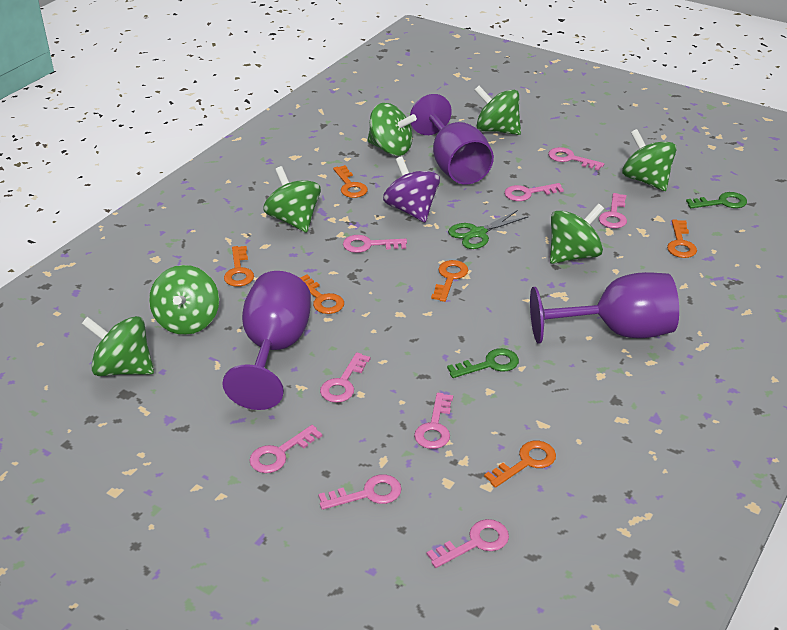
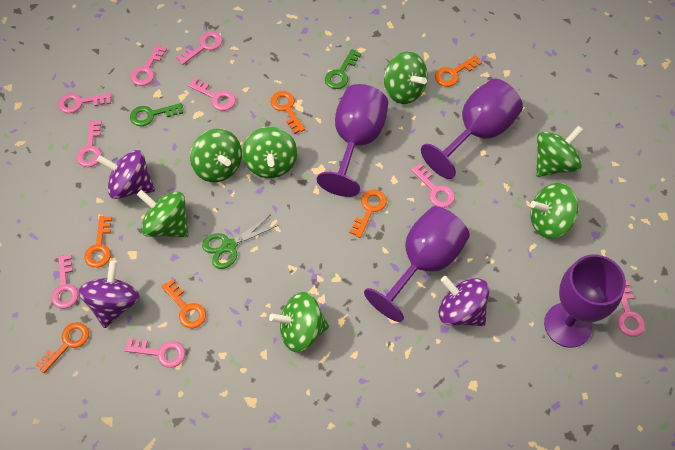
purple goblet: 3 -> 4
purple spinning top: 1 -> 3

